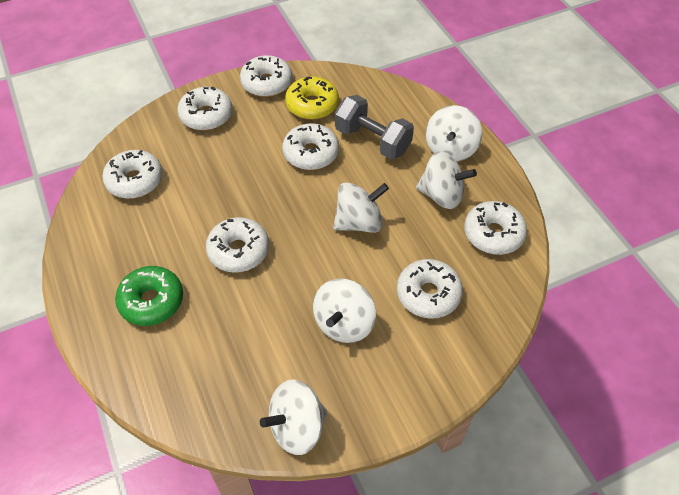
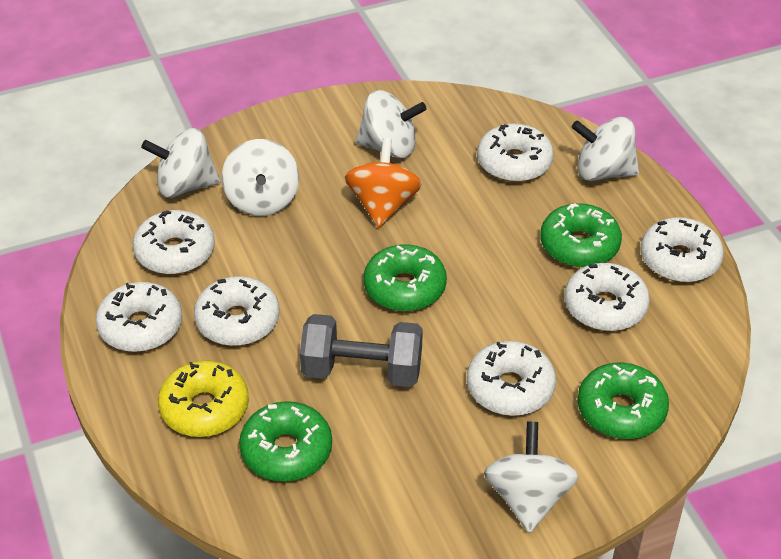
green donut: 1 -> 4
orange spinning top: 0 -> 1

